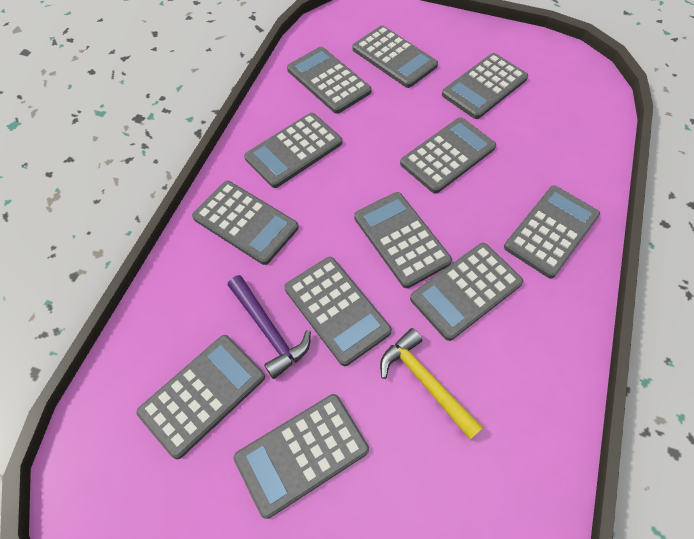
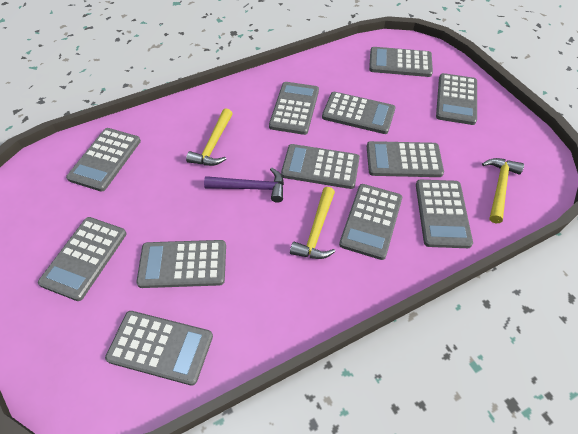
yellow hammer: 1 -> 3

